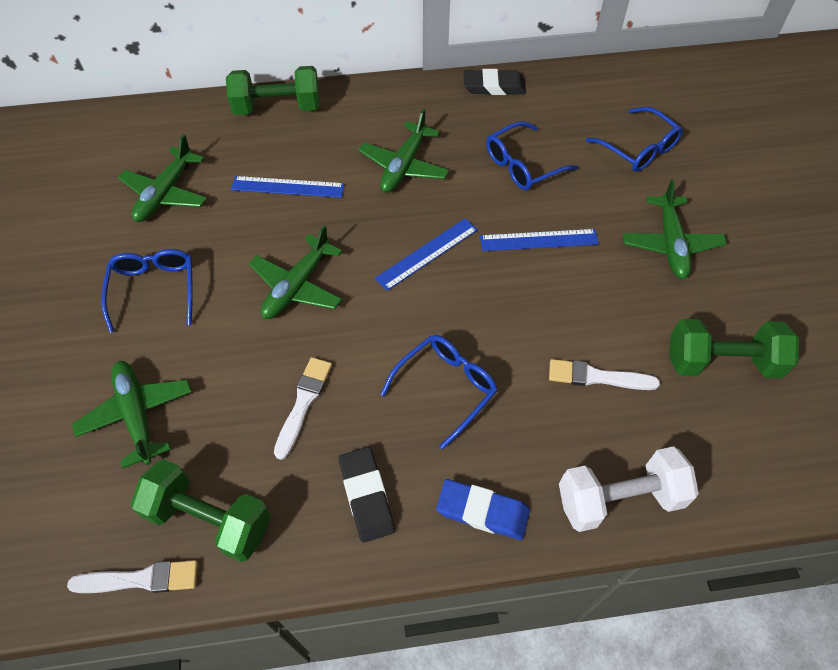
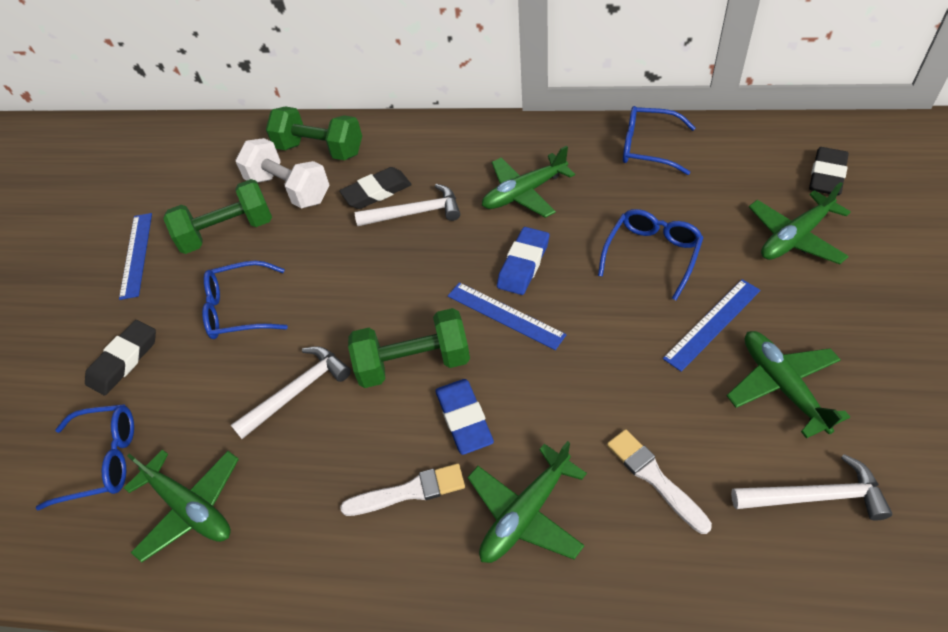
black eraser: 2 -> 3
blue eraser: 1 -> 2
white brush: 3 -> 2
white hammer: 0 -> 3

